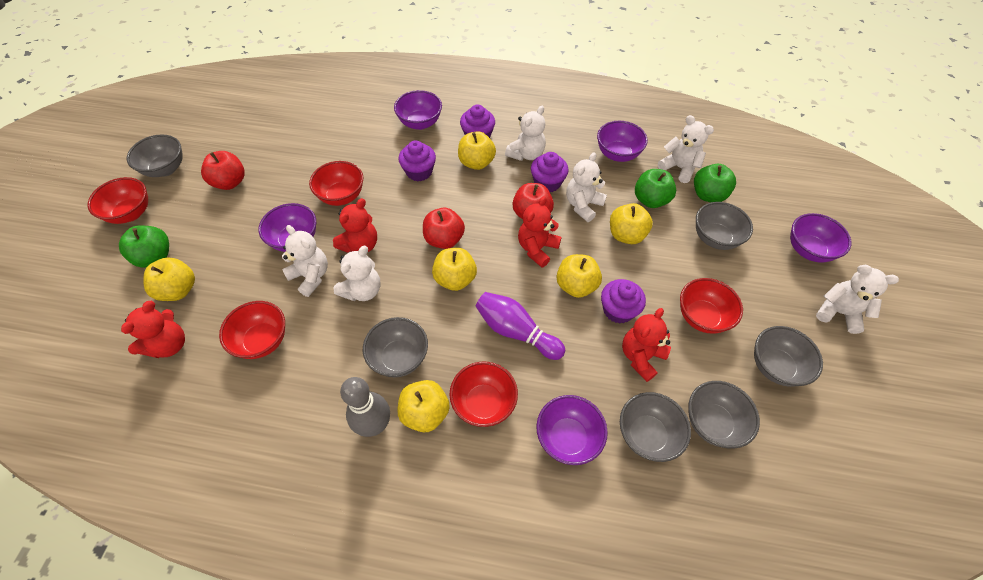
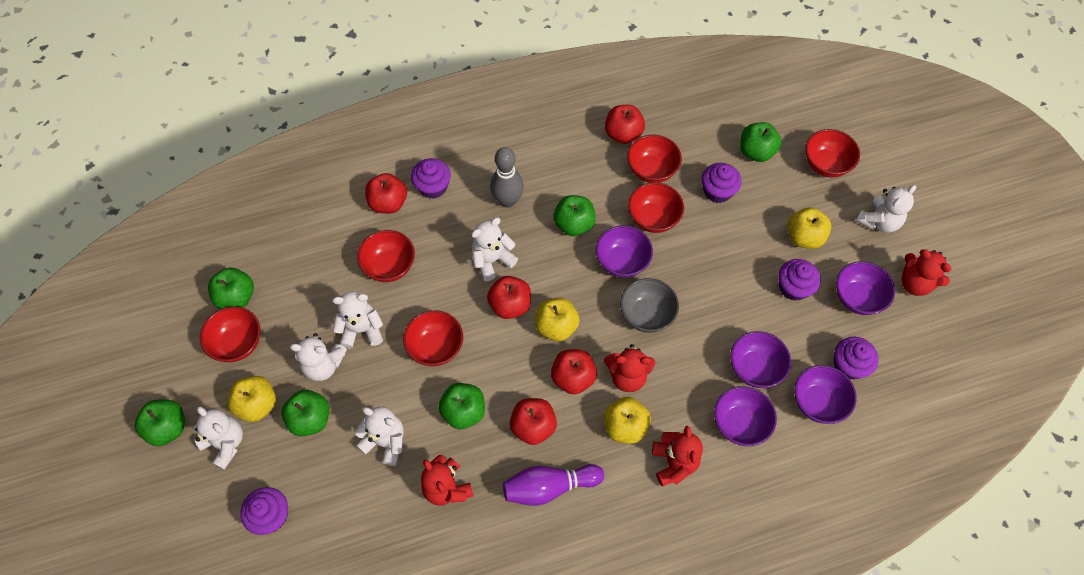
green apple: 3 -> 6
grey bowl: 6 -> 1
purple cupcake: 4 -> 5
red apple: 3 -> 5
red bowl: 5 -> 6
yellow apple: 6 -> 4

